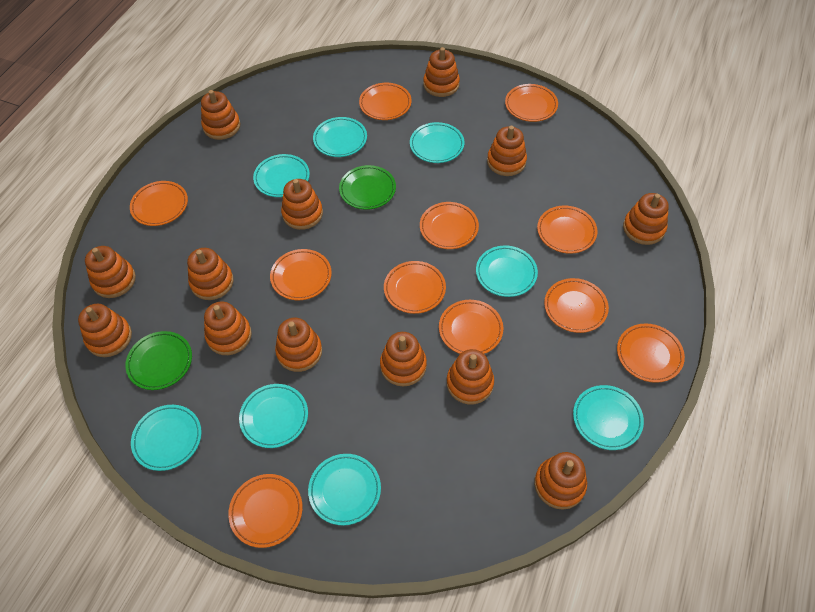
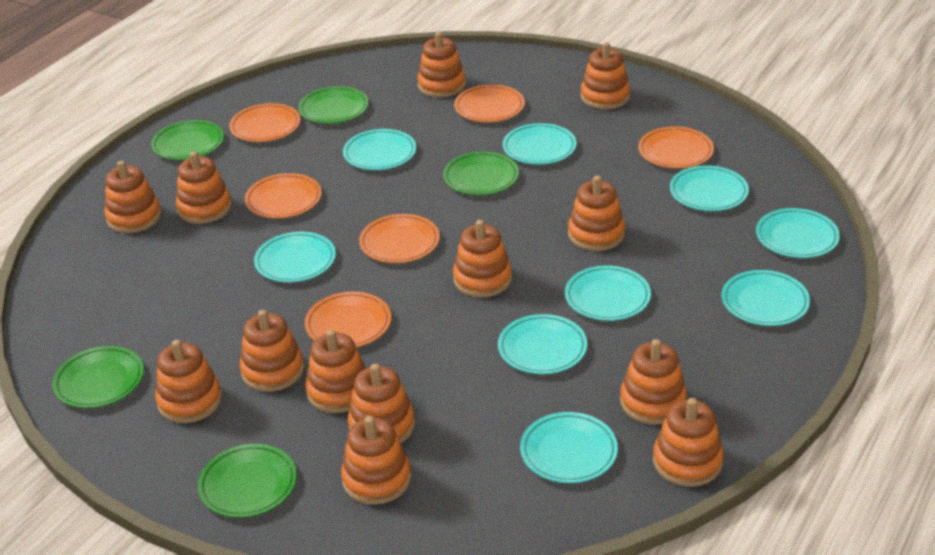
green plate: 2 -> 5
orange plate: 11 -> 6
turquoise plate: 8 -> 9

